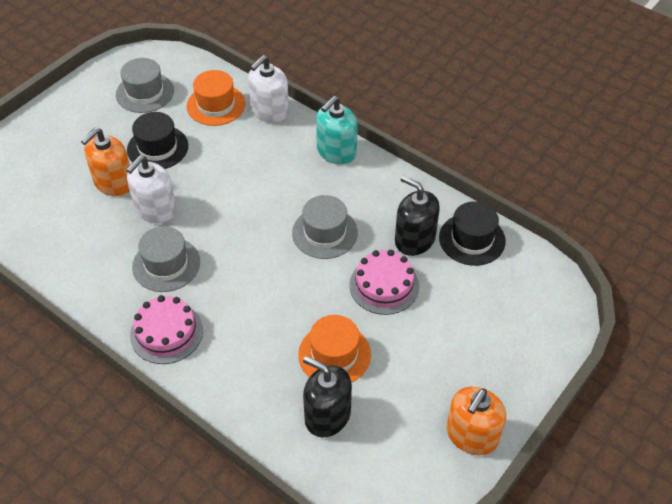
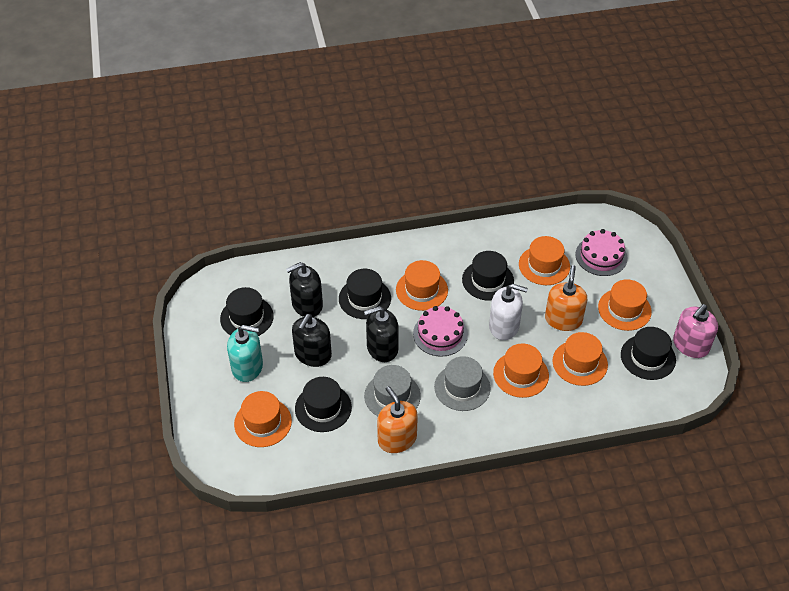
black hat: 2 -> 5
black soap dispenser: 2 -> 3
grey hat: 3 -> 2
orange hat: 2 -> 6
pink soap dispenser: 0 -> 1
white soap dispenser: 2 -> 1

